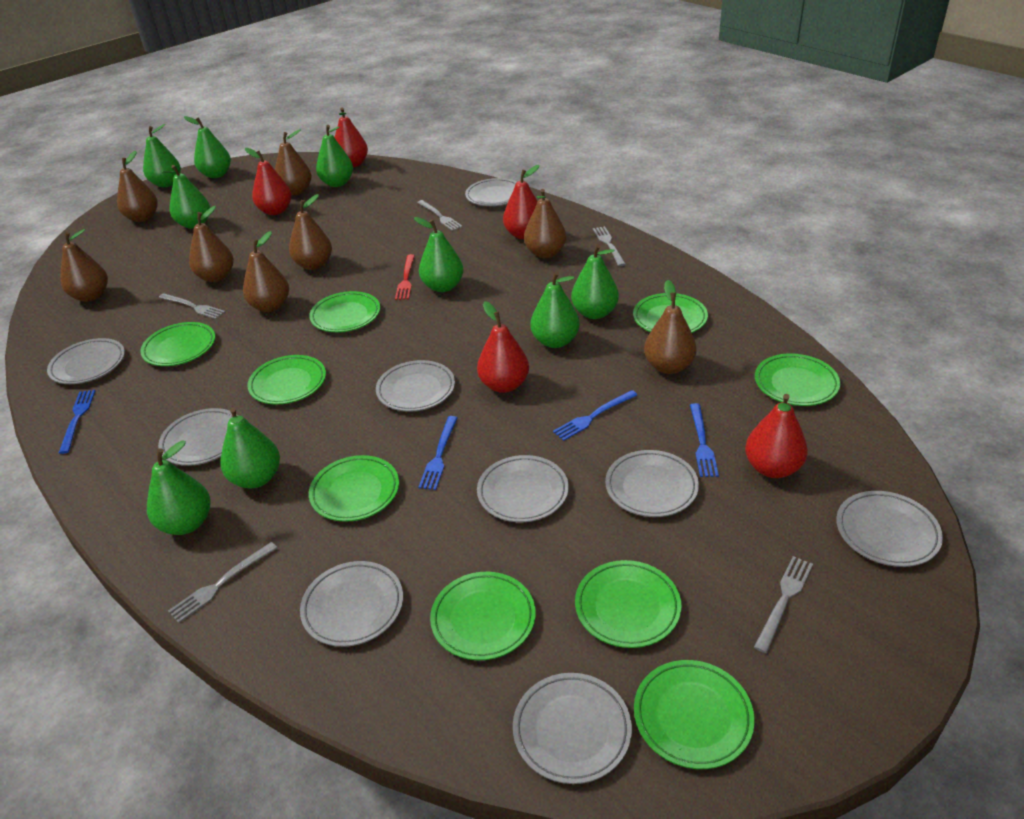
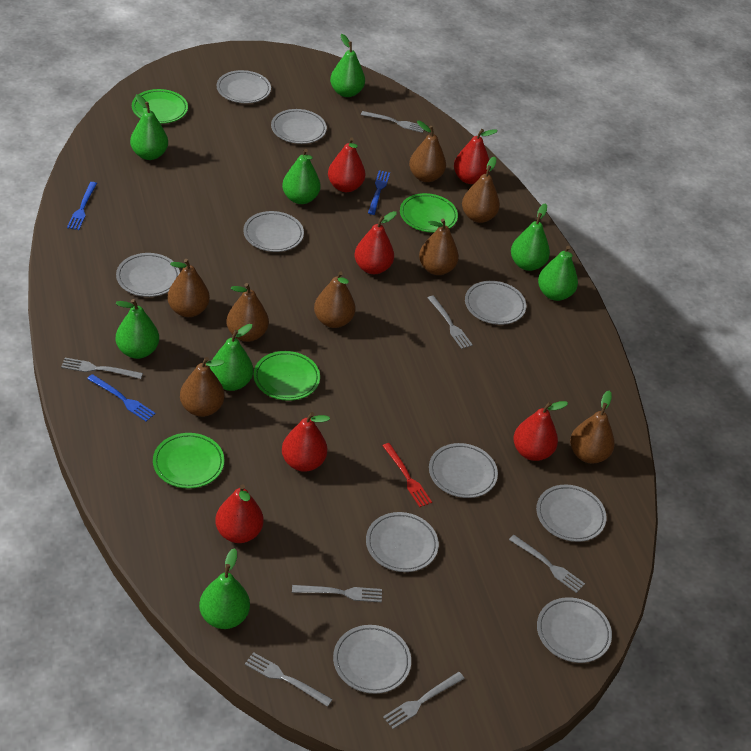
blue fork: 4 -> 3
green pear: 9 -> 8
green plate: 9 -> 4
grey fork: 5 -> 7
grey plate: 9 -> 10
red pear: 5 -> 6

